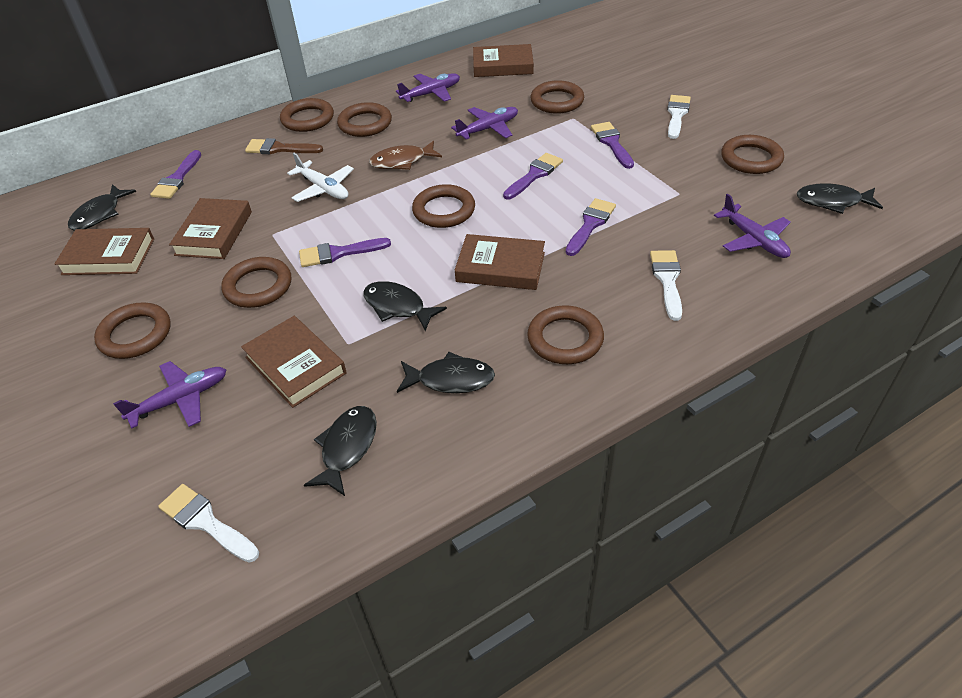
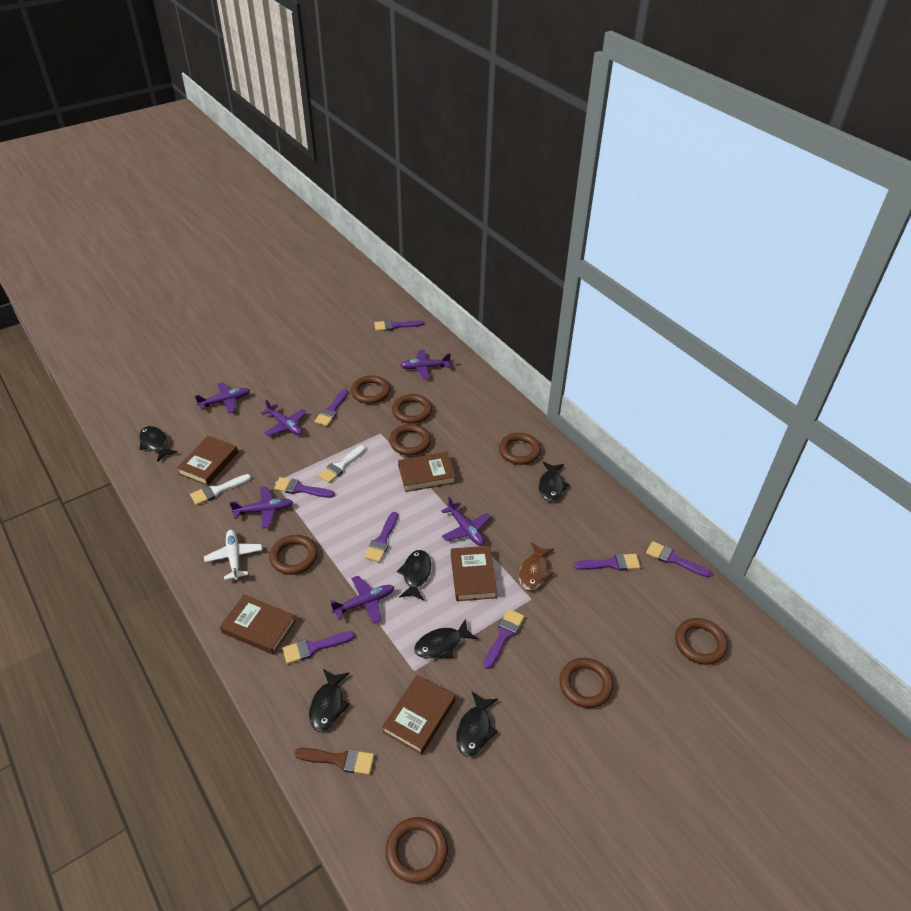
black fish: 5 -> 6
purple brush: 5 -> 8
purple plane: 4 -> 6
white brush: 3 -> 2

